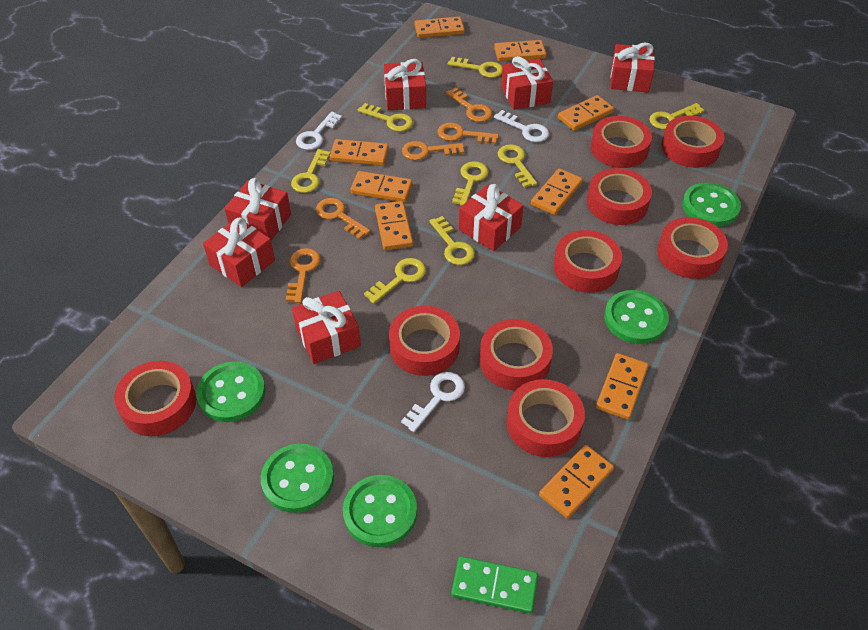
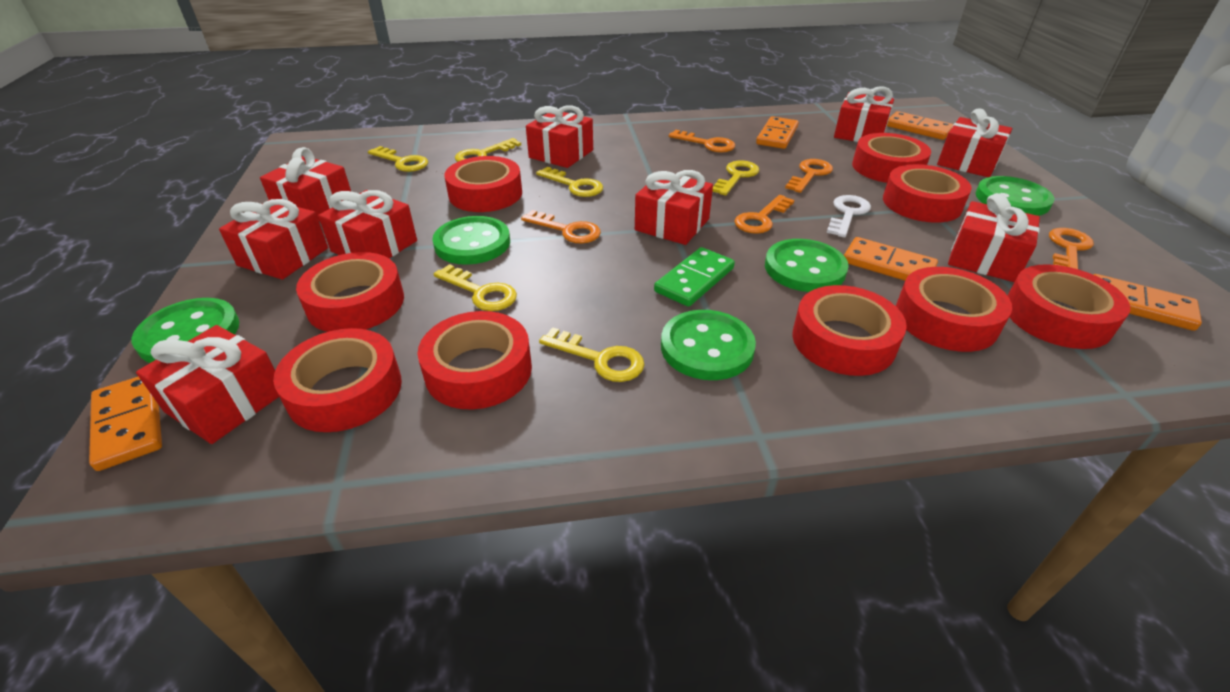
orange domino: 9 -> 5
red gift: 7 -> 9
white key: 3 -> 1
yellow key: 8 -> 6

